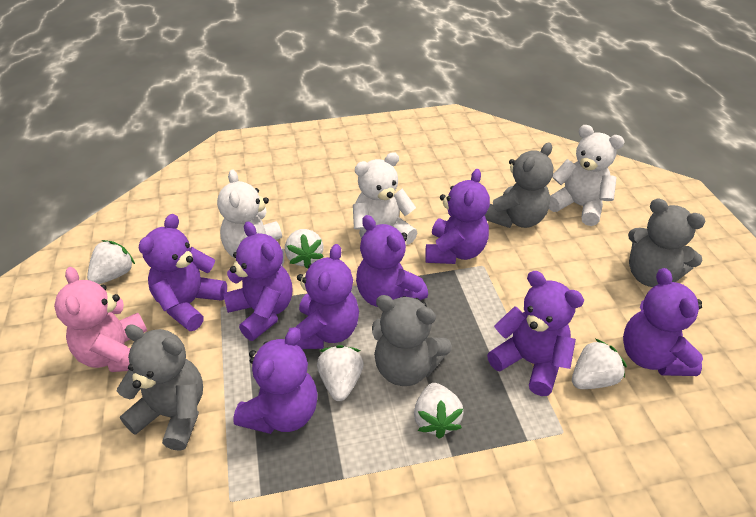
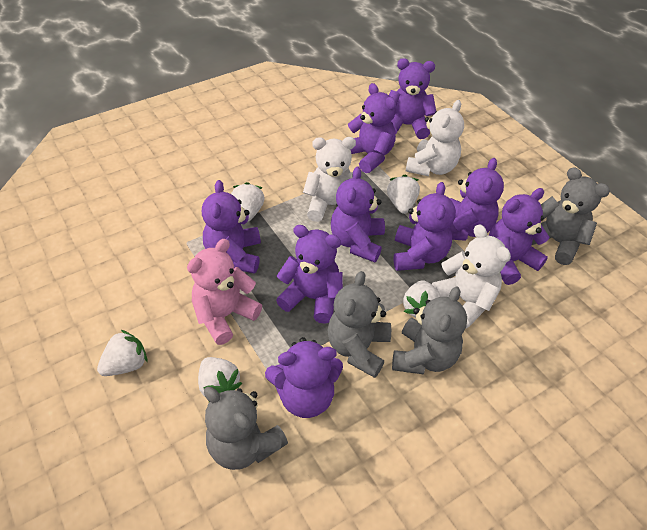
purple teddy bear: 8 -> 9

